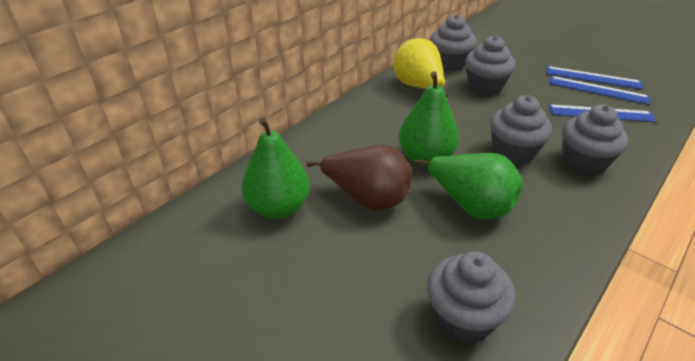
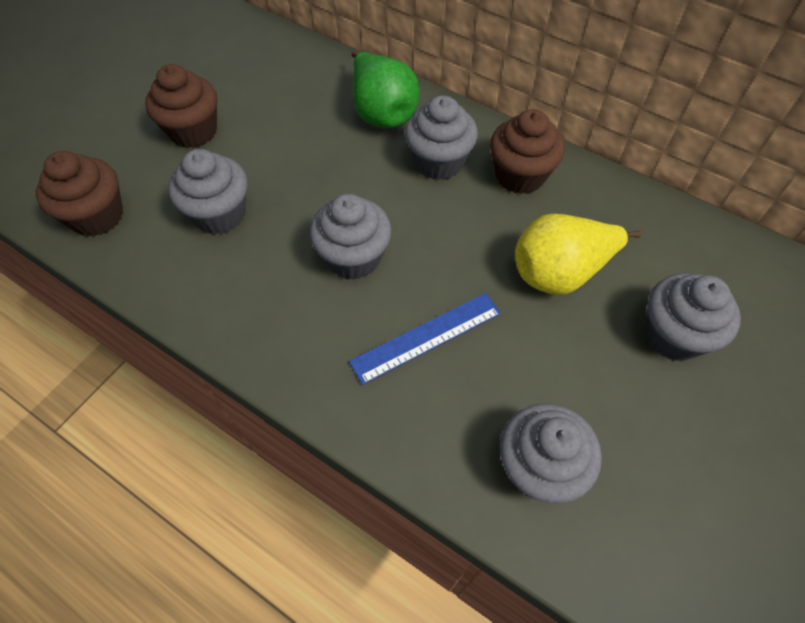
blue ruler: 3 -> 1
brown cupcake: 0 -> 3
brown pear: 1 -> 0
green pear: 3 -> 1

